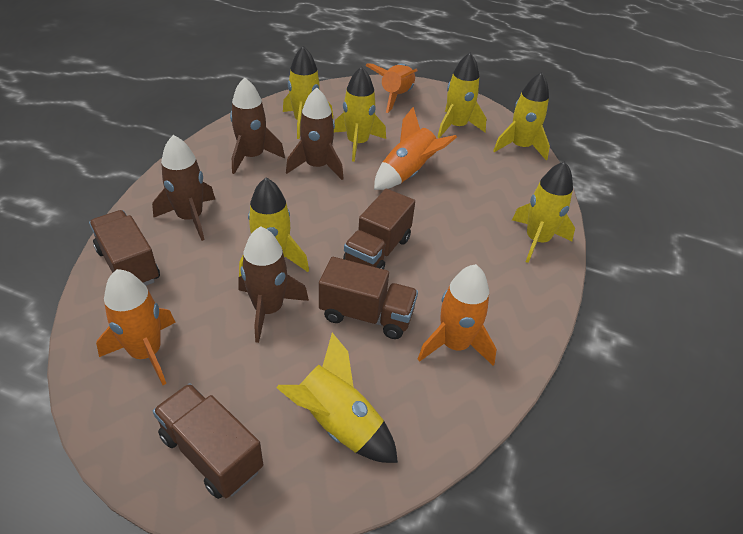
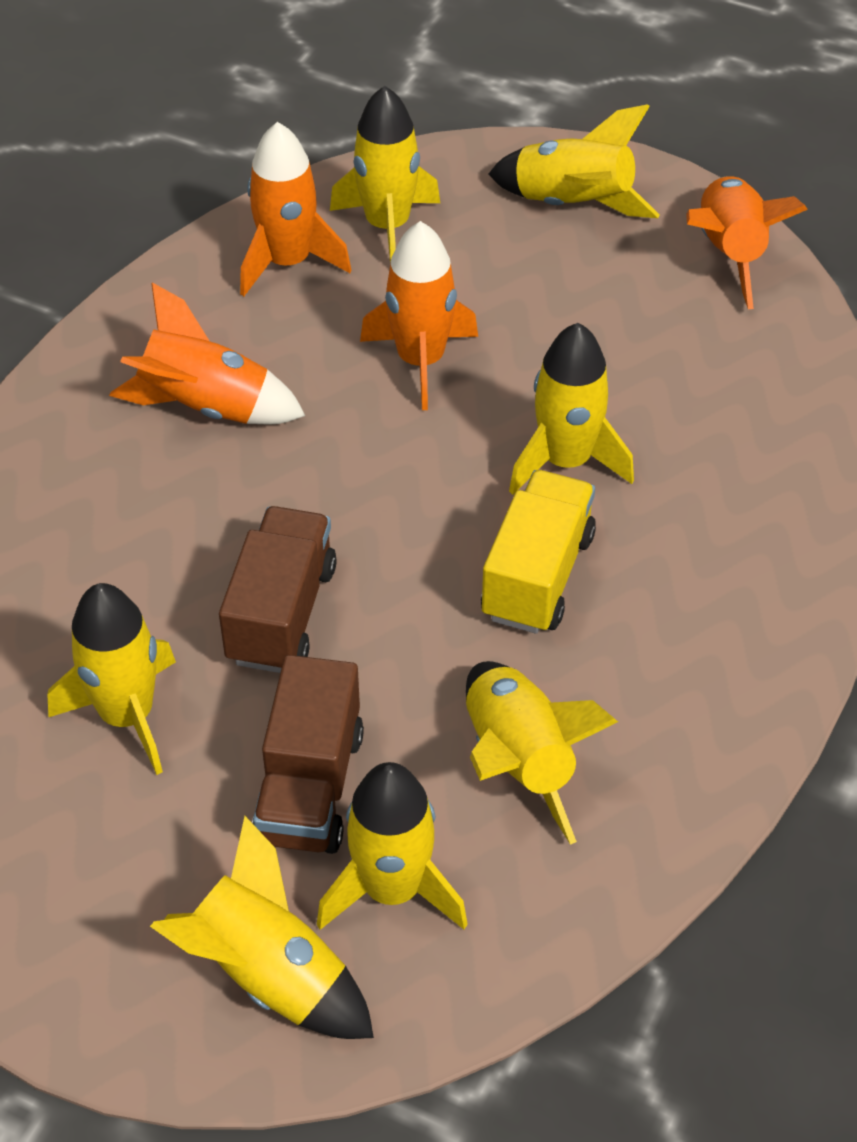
brown rocket: 4 -> 0
brown truck: 4 -> 2
yellow truck: 0 -> 1

